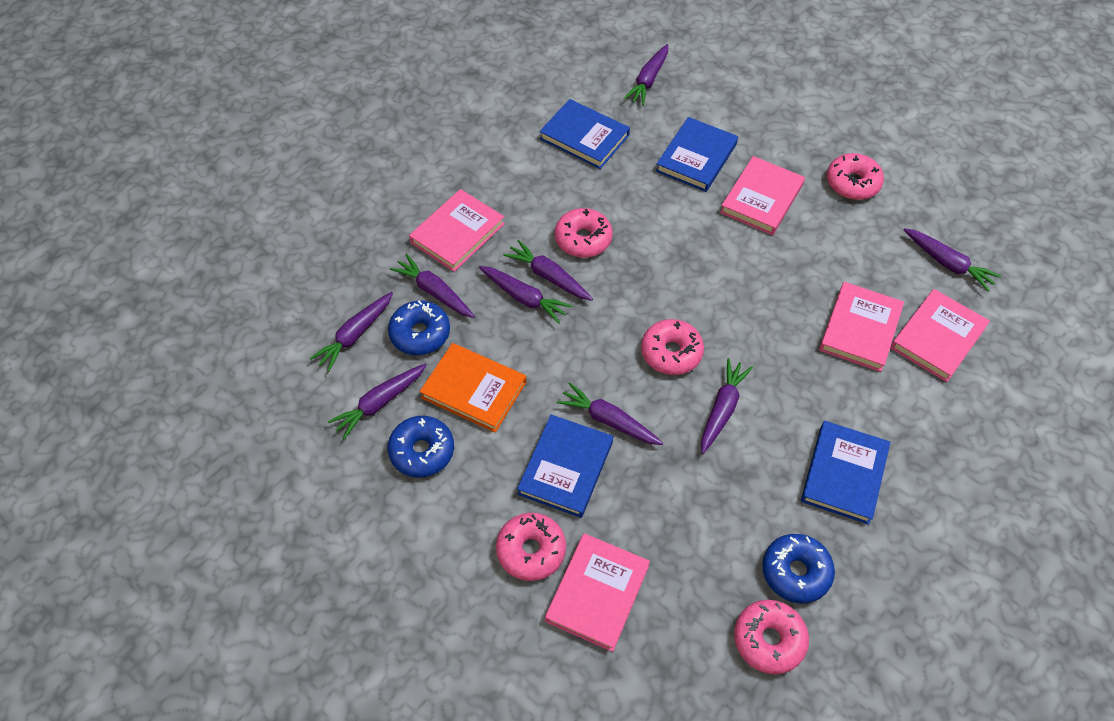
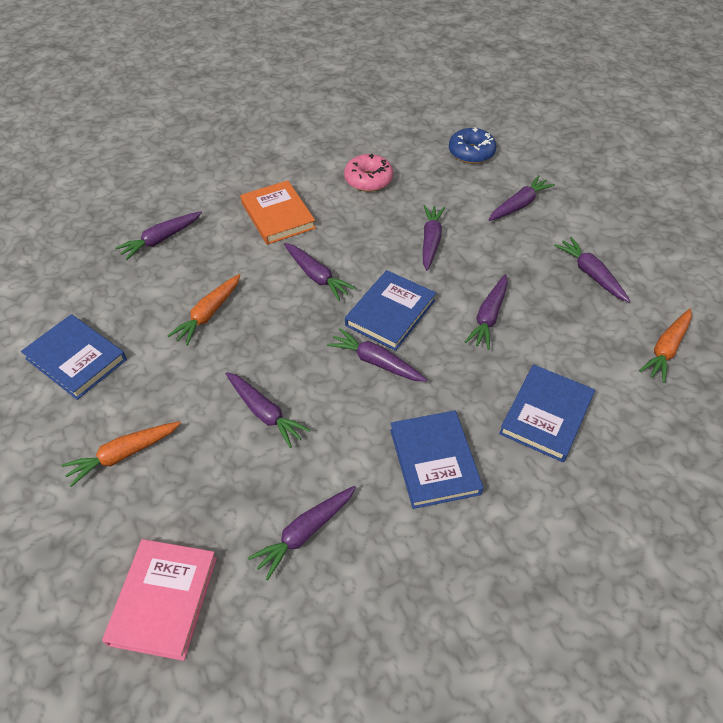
blue donut: 3 -> 1
orange carrot: 0 -> 3
pink book: 5 -> 1
pink donut: 5 -> 1

